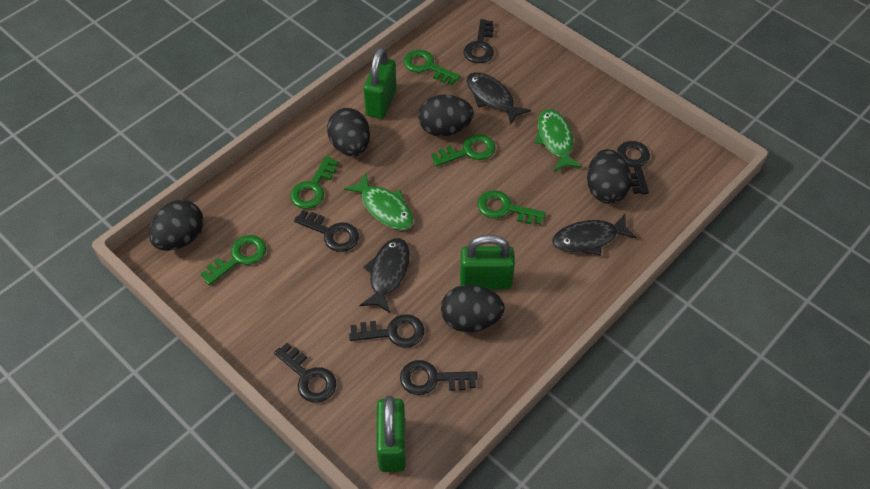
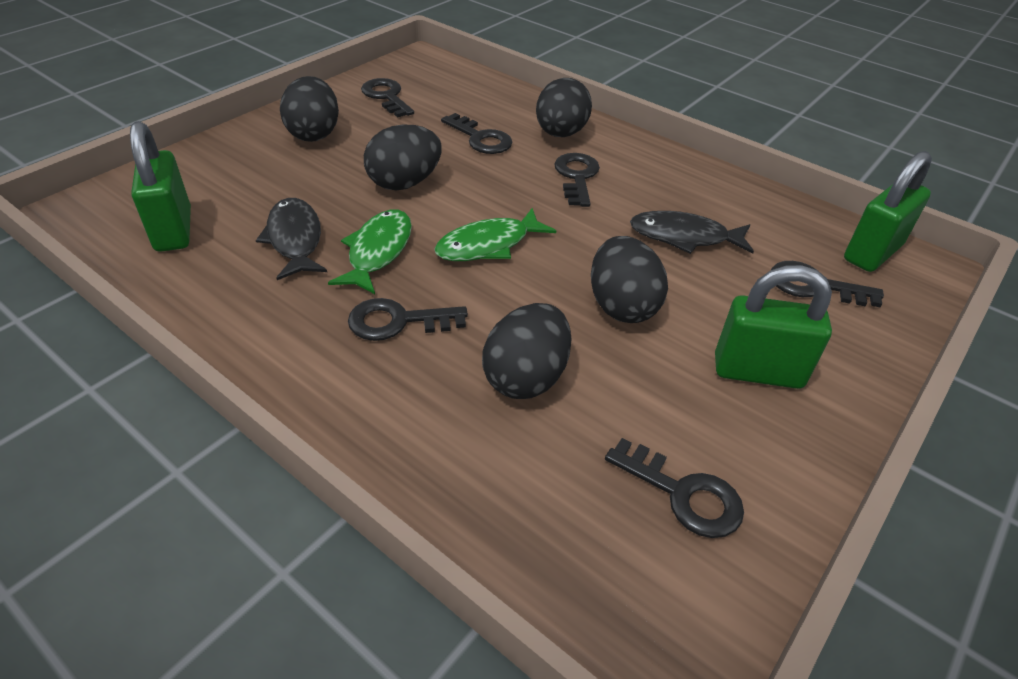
black fish: 3 -> 2
green key: 5 -> 0

